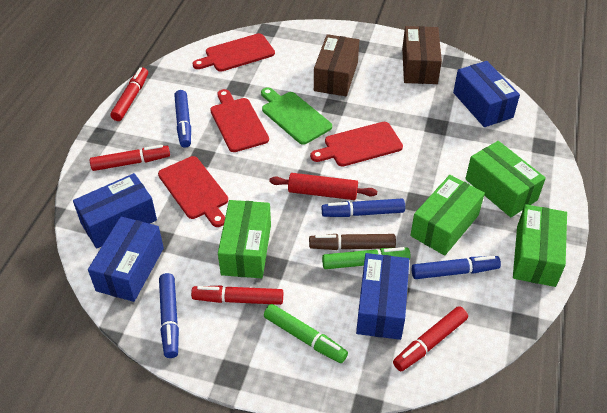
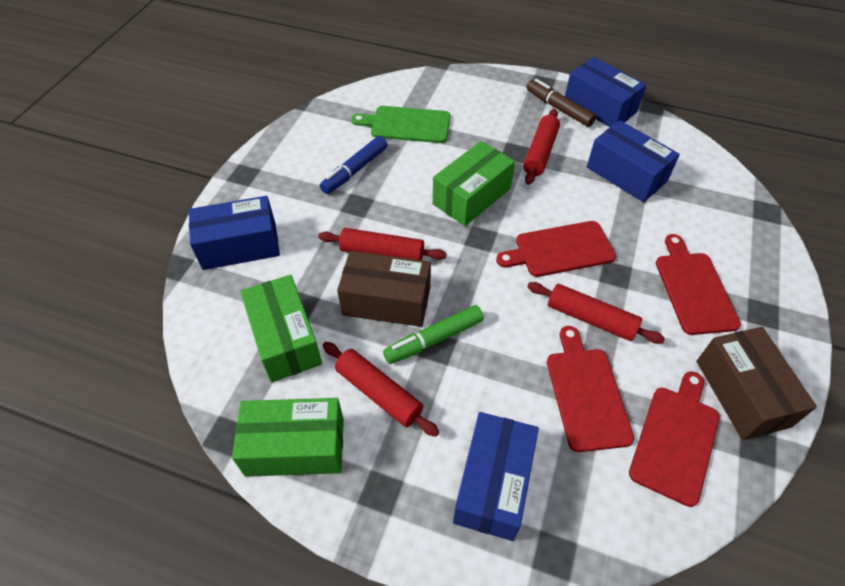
blue marker: 4 -> 1
green box: 4 -> 3
green marker: 2 -> 1
red marker: 4 -> 0
red rolling pin: 1 -> 4

